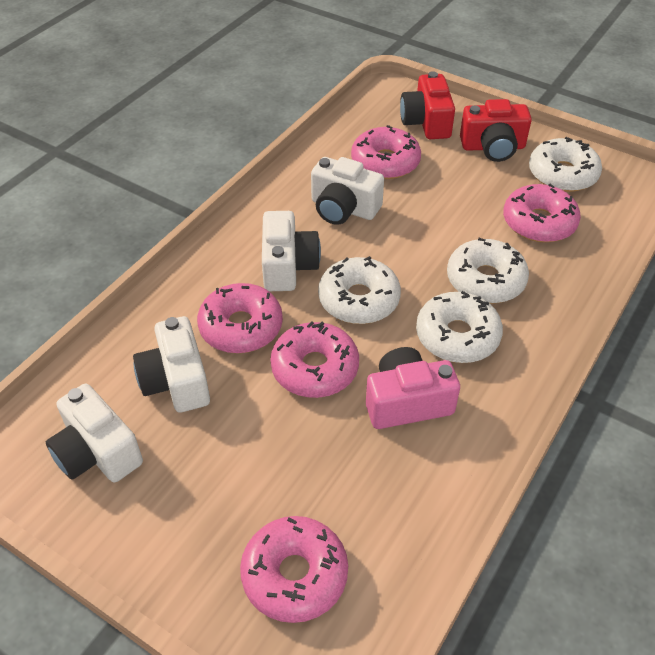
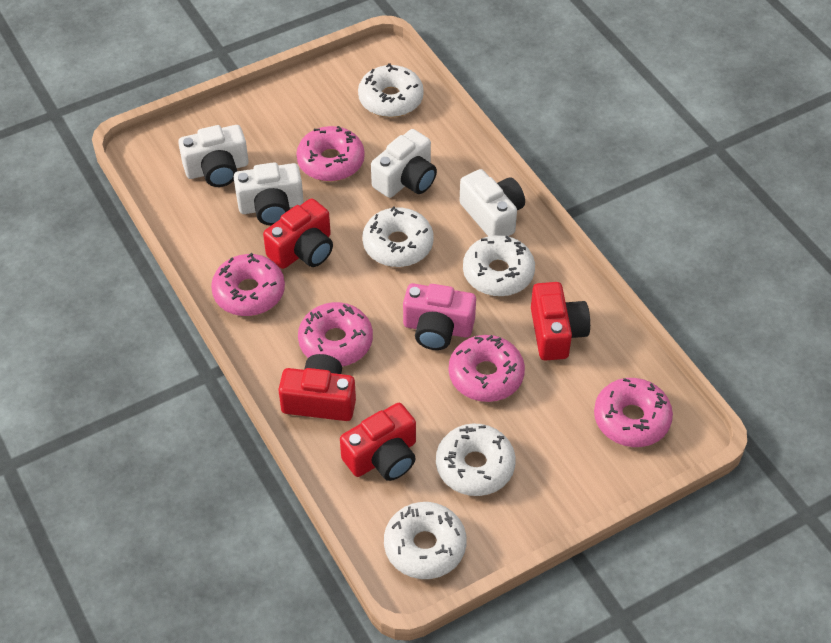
red camera: 2 -> 4
white donut: 4 -> 5

